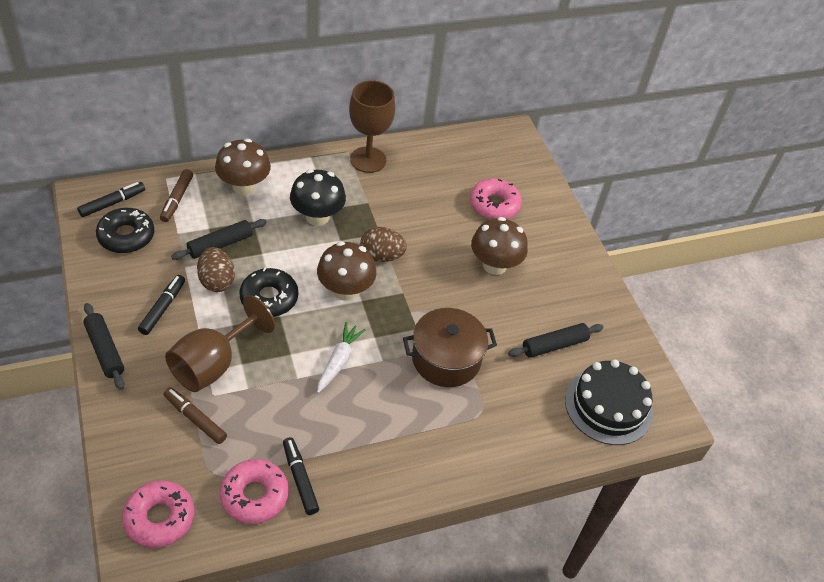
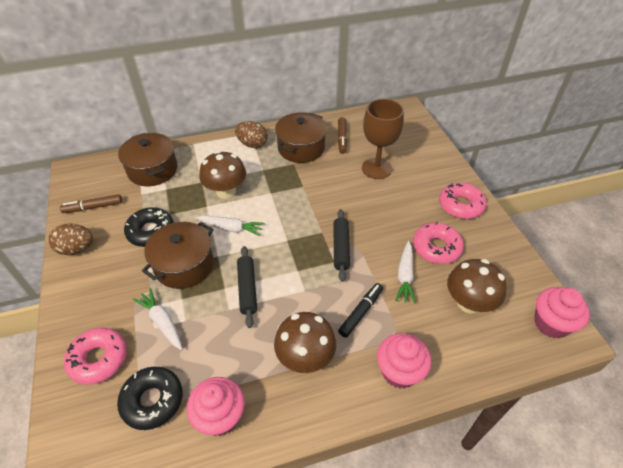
black cake: 1 -> 0
black marker: 3 -> 1
black mushroom: 1 -> 0
black rolling pin: 3 -> 2
brown goblet: 2 -> 1
brown pot: 1 -> 3
pink cupcake: 0 -> 3
white carrot: 1 -> 3

